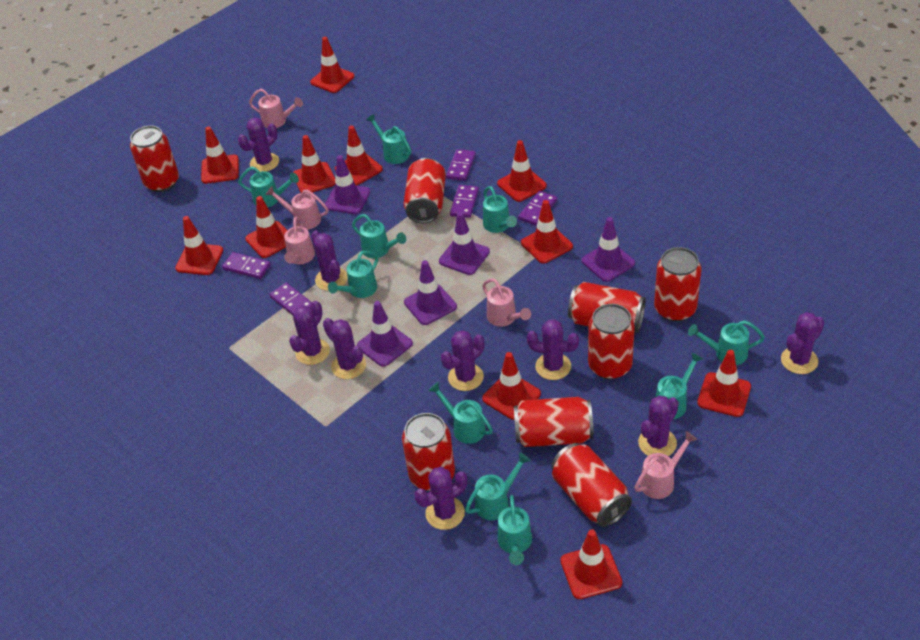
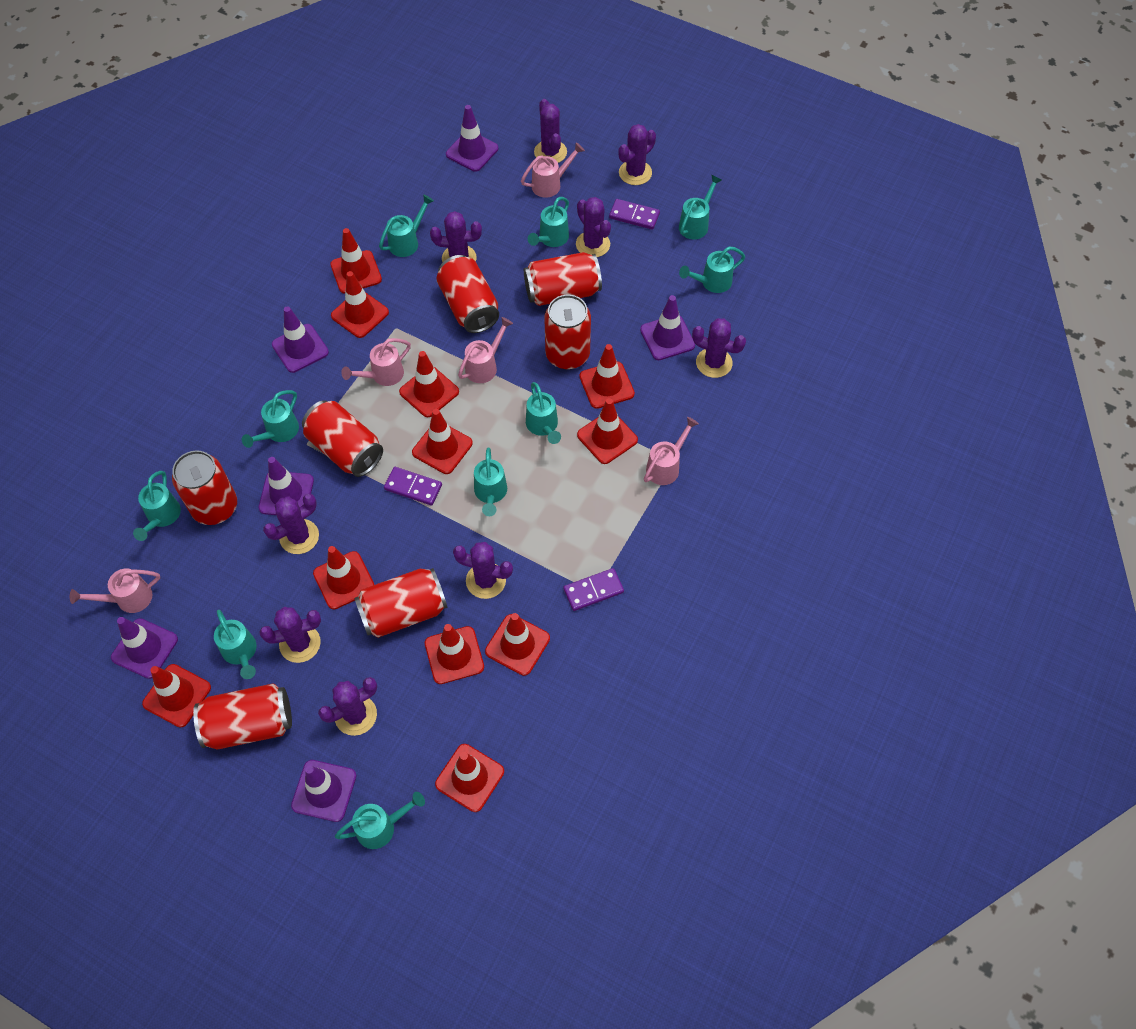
purple domino: 5 -> 3
purple traffic cone: 5 -> 6
red can: 8 -> 7

